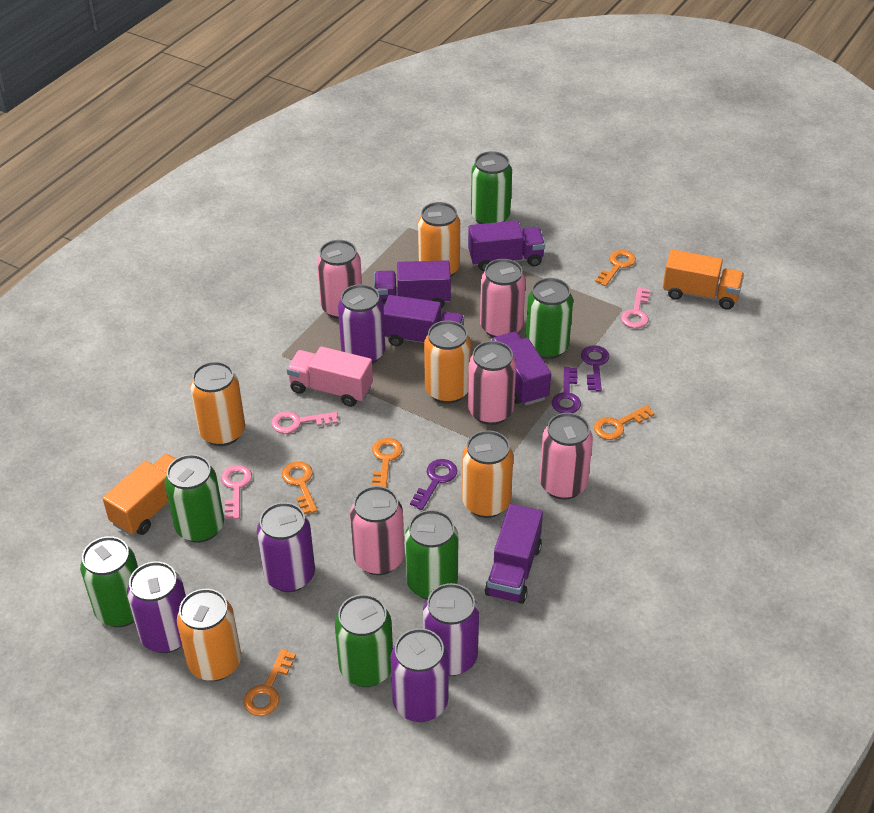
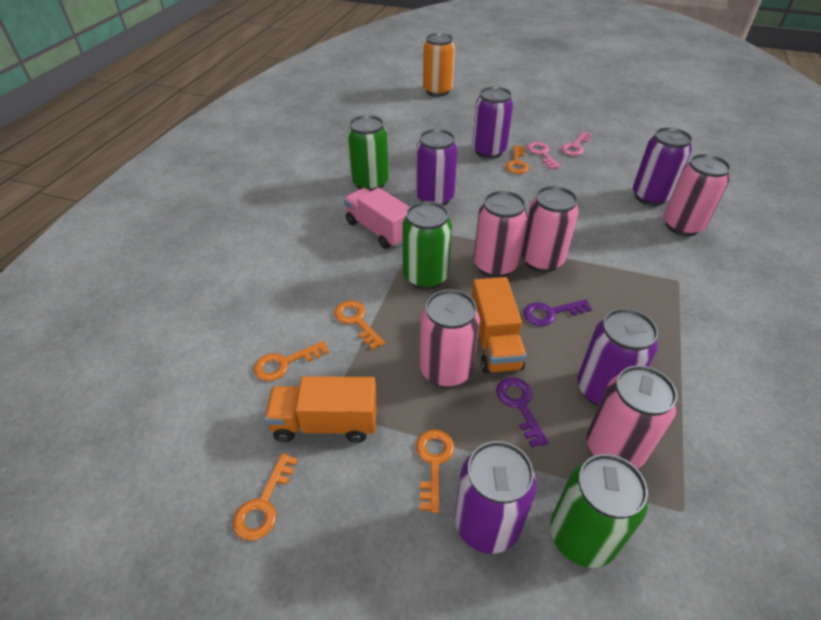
green can: 6 -> 3
orange can: 5 -> 1
pink key: 3 -> 2
purple key: 3 -> 2
purple truck: 5 -> 0

